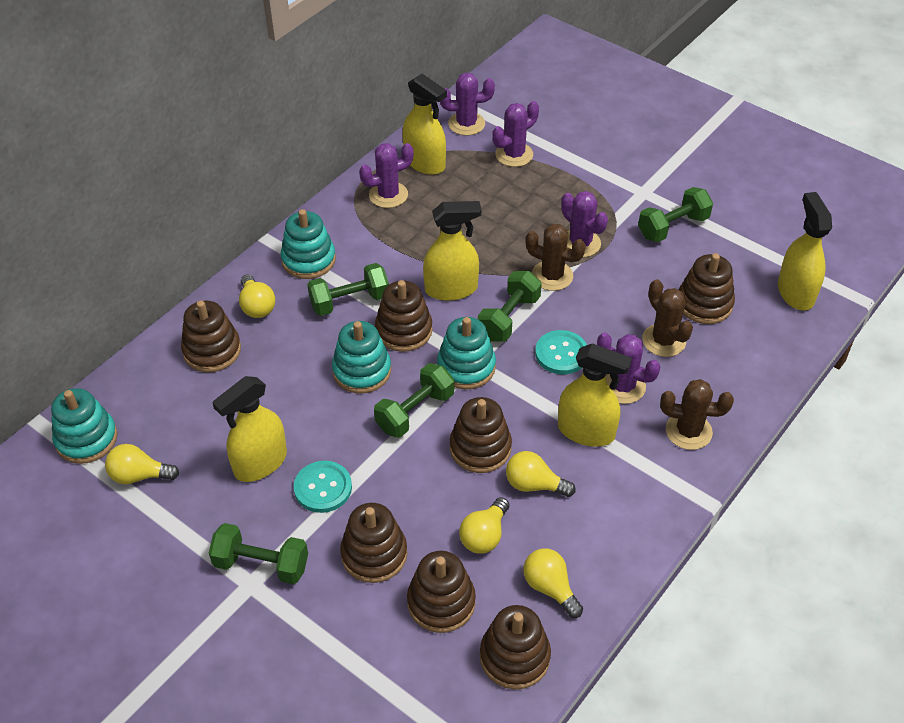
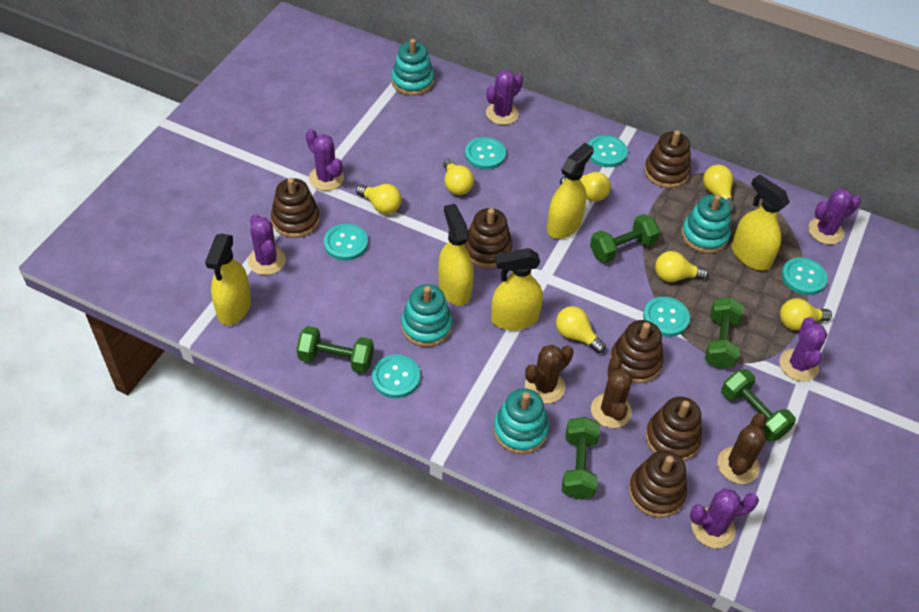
brown stacking toy: 7 -> 6
purple cactus: 5 -> 6
turquoise button: 2 -> 6
yellow light bulb: 5 -> 7

